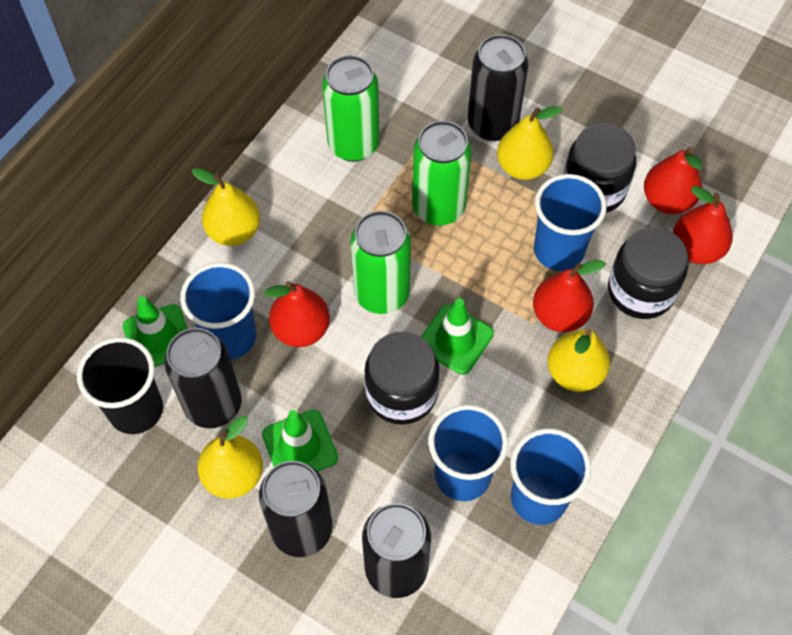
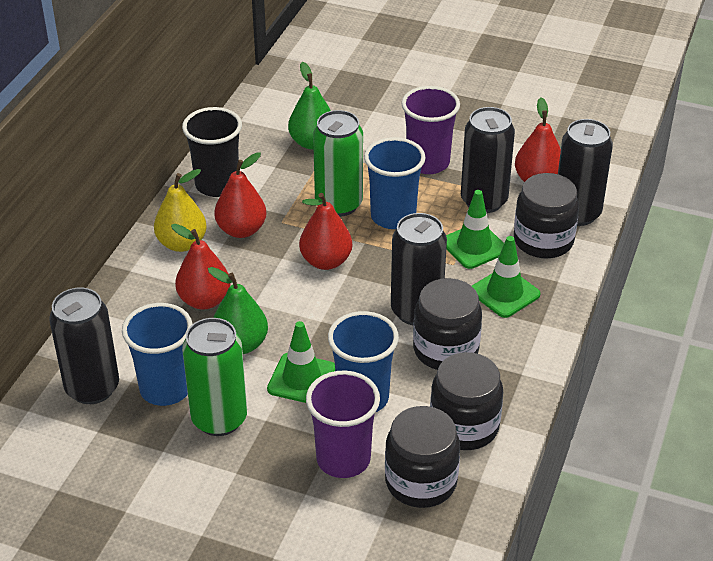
black jar: 3 -> 4
blue cup: 4 -> 3
green can: 3 -> 2
green pear: 0 -> 2
purple cup: 0 -> 2
yellow pear: 4 -> 1

